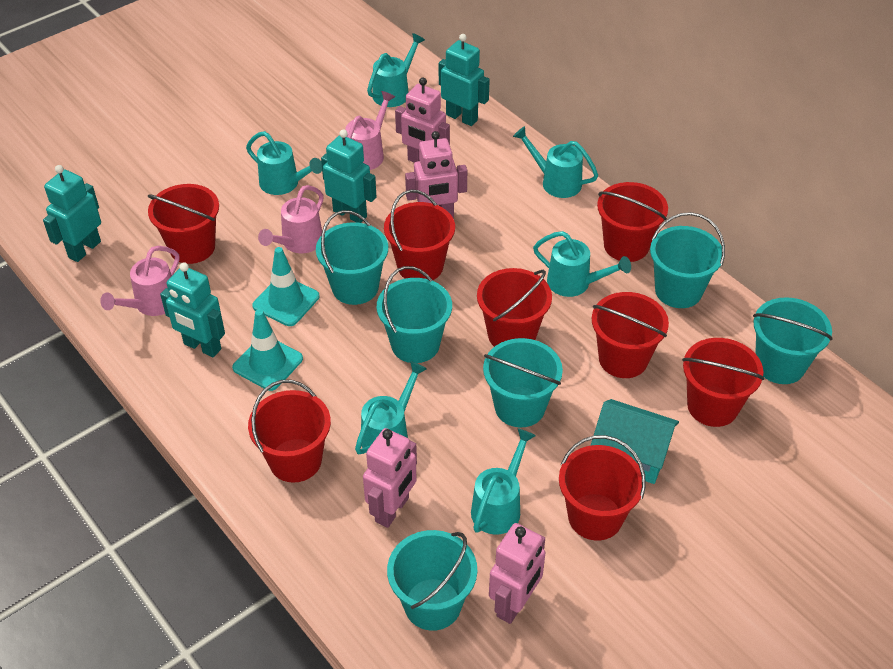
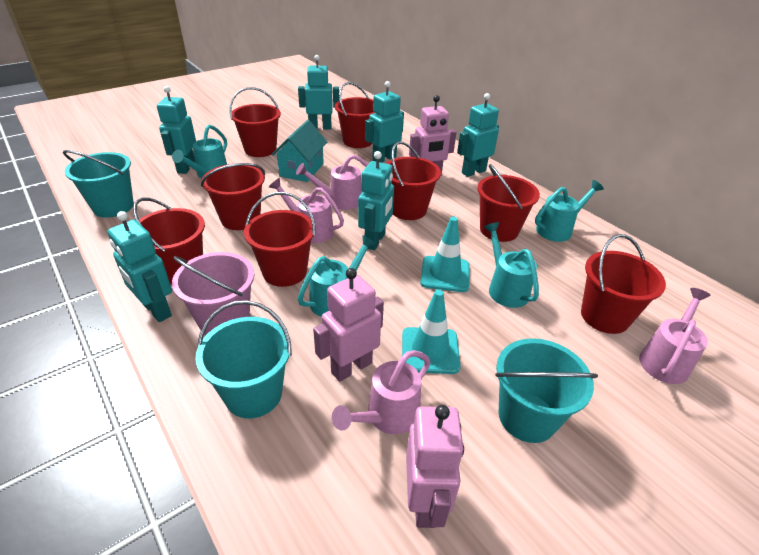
pink bucket: 0 -> 1
pink robot: 4 -> 3
pink watering can: 3 -> 4
turquoise bucket: 6 -> 3
turquoise robot: 4 -> 6
turquoise watering can: 6 -> 4

